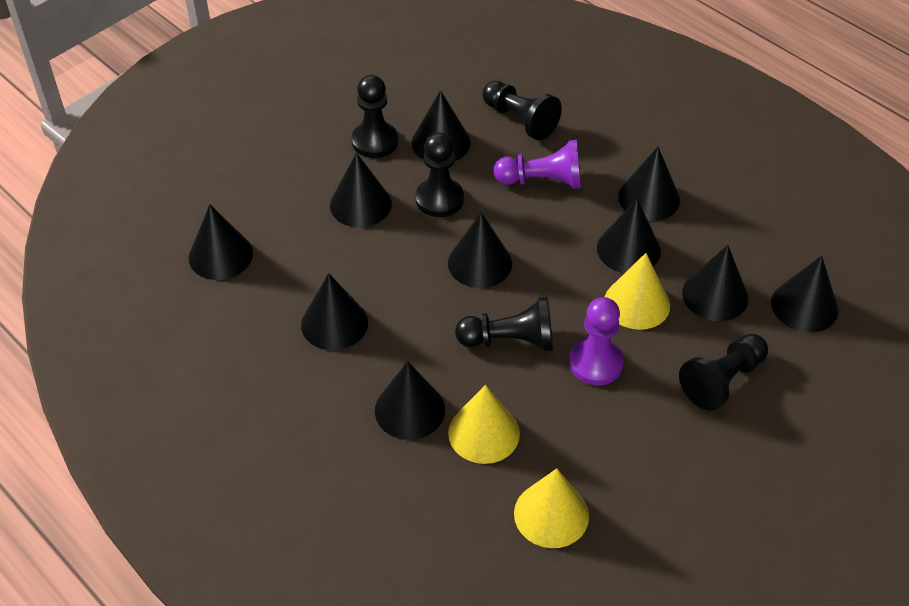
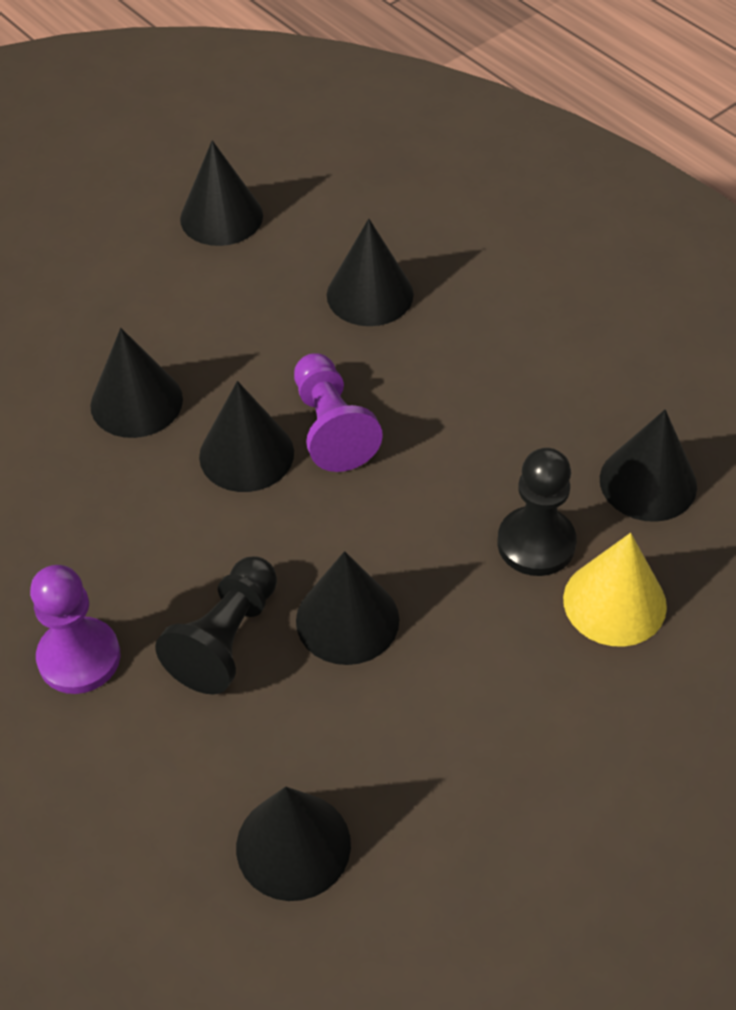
black cone: 10 -> 7
black pawn: 5 -> 2
yellow cone: 3 -> 1

